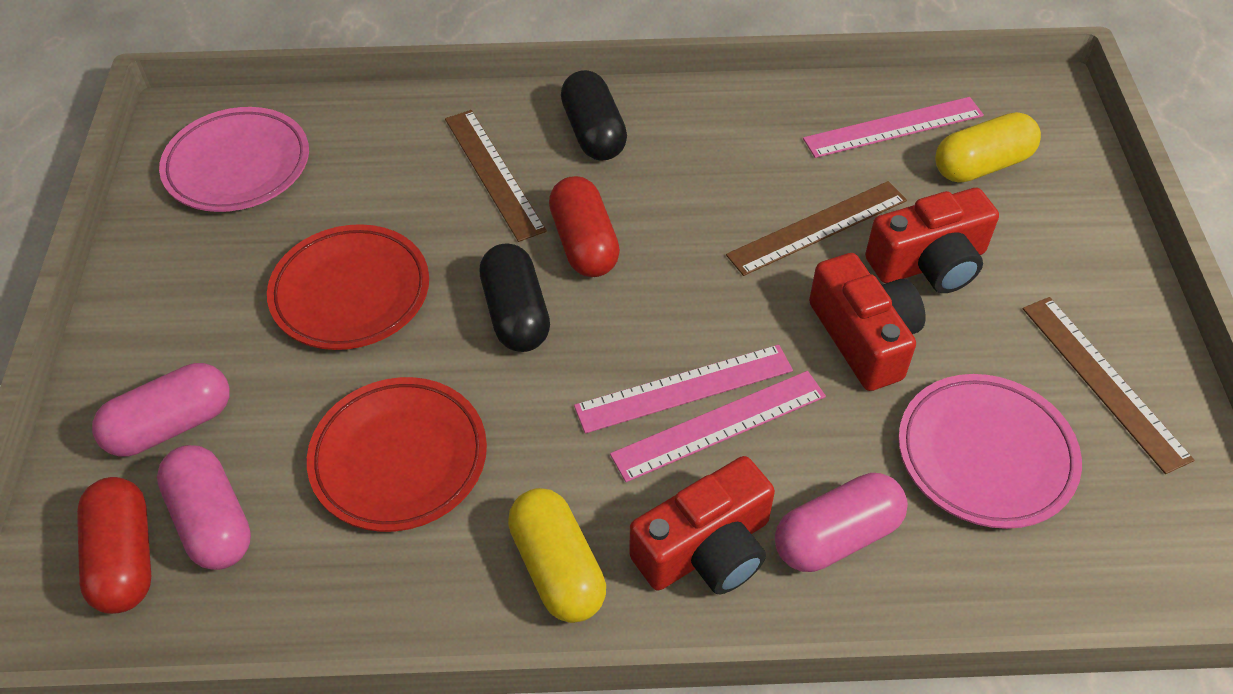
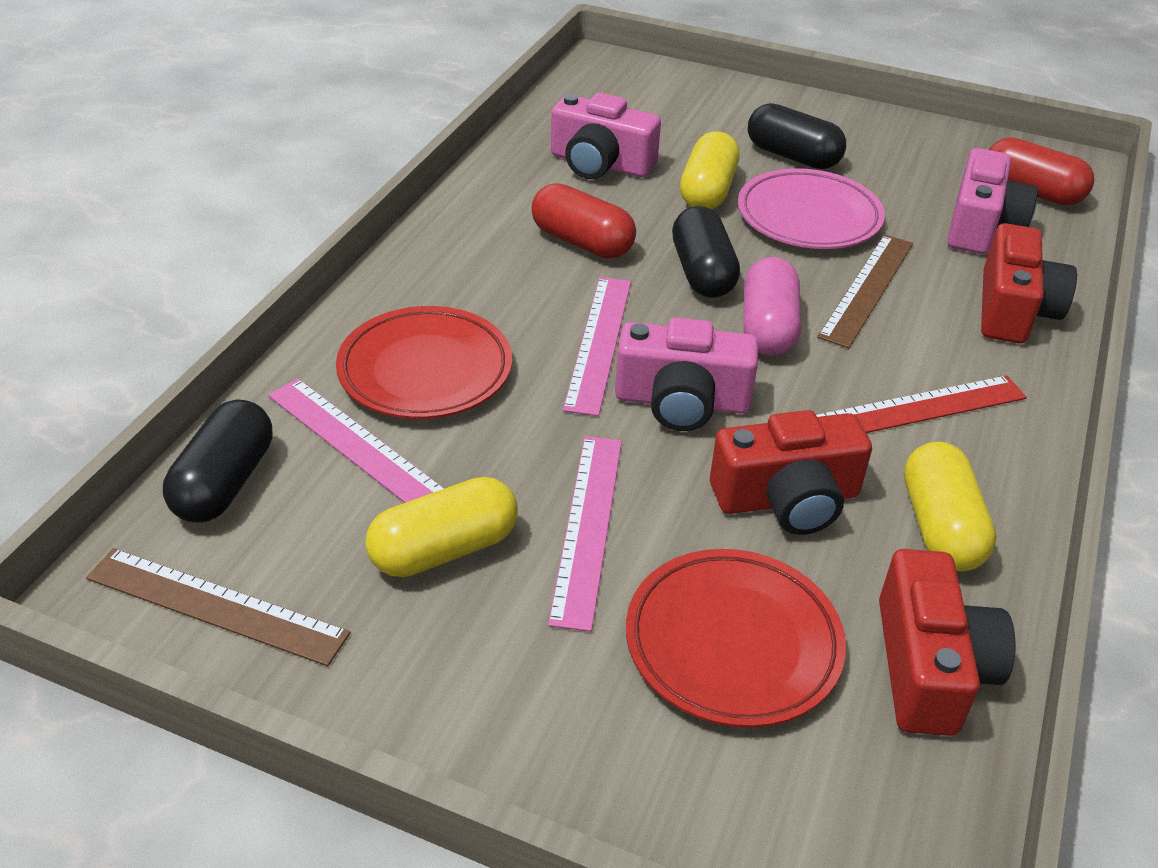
black capsule: 2 -> 3
brown ruler: 3 -> 2
pink camera: 0 -> 3
pink capsule: 3 -> 1
pink plate: 2 -> 1
red ruler: 0 -> 1
yellow capsule: 2 -> 3

